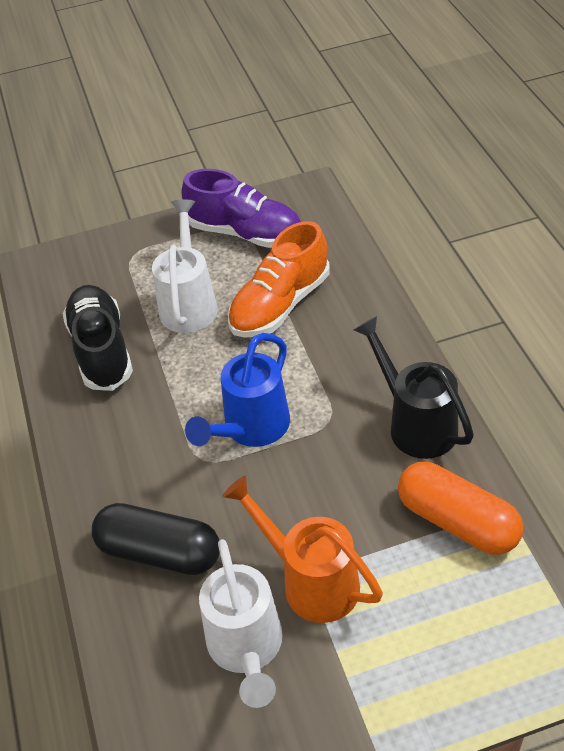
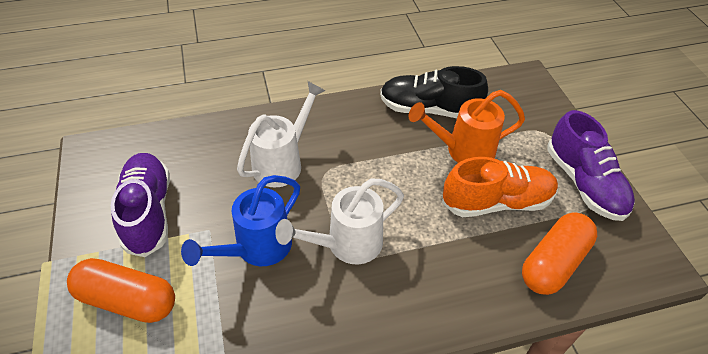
black capsule: 1 -> 0
black watering can: 1 -> 0
orange capsule: 1 -> 2
purple shoe: 1 -> 2

